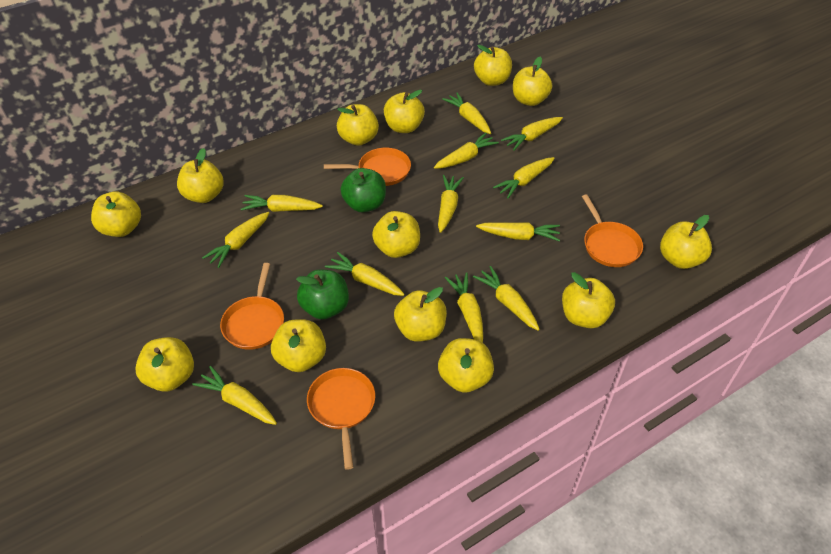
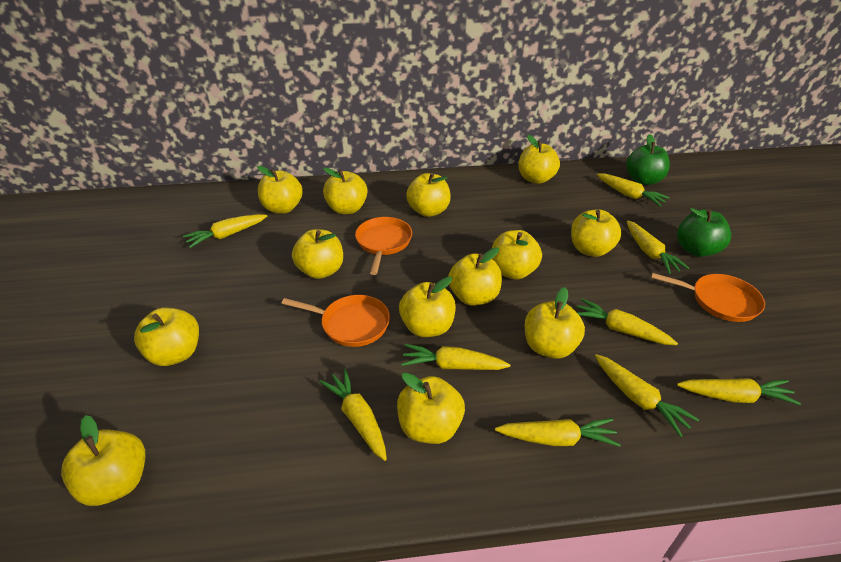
orange pan: 4 -> 3
yellow carrot: 12 -> 9

